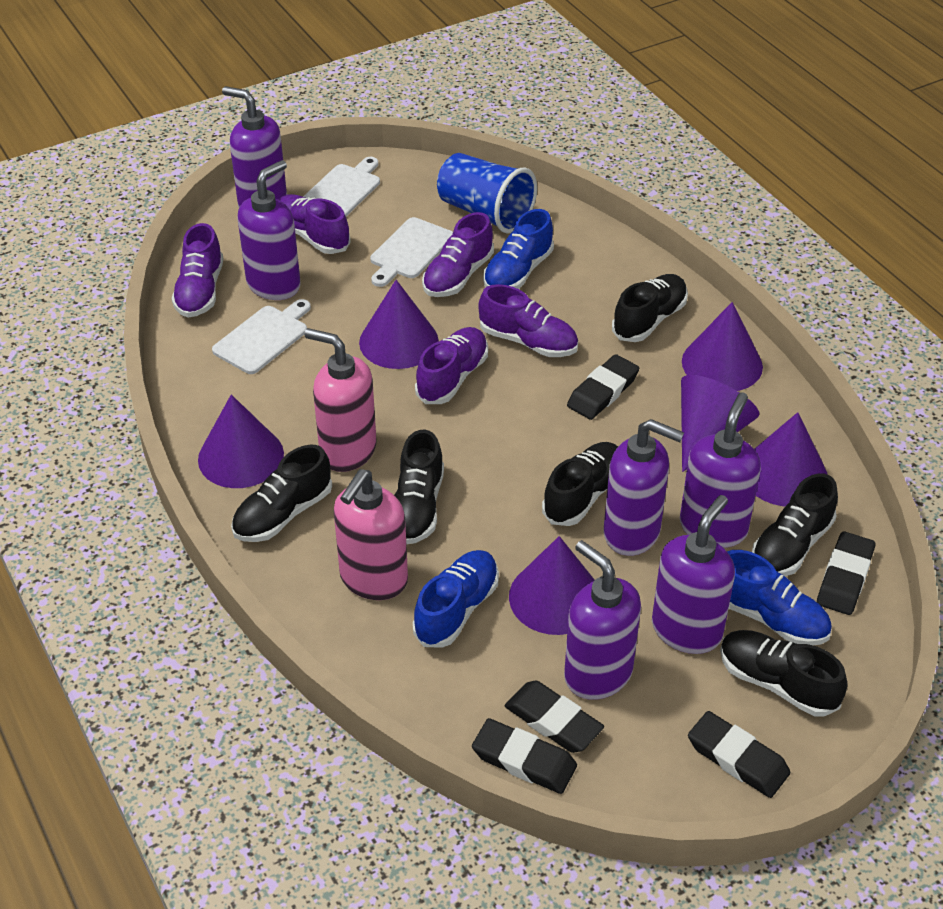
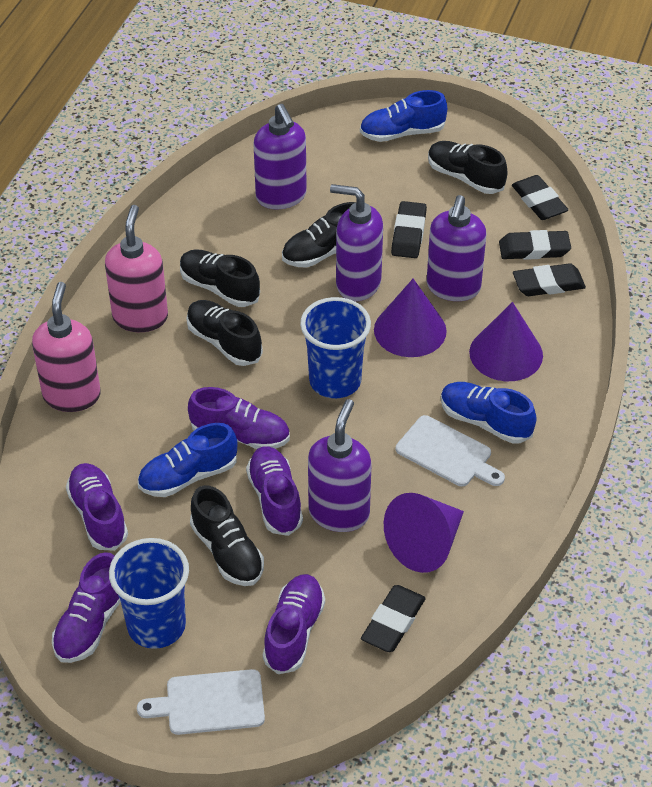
black shoe: 6 -> 5
blue cup: 1 -> 2
purple cone: 6 -> 3
purple soap dispenser: 6 -> 4
white cutting board: 3 -> 2

